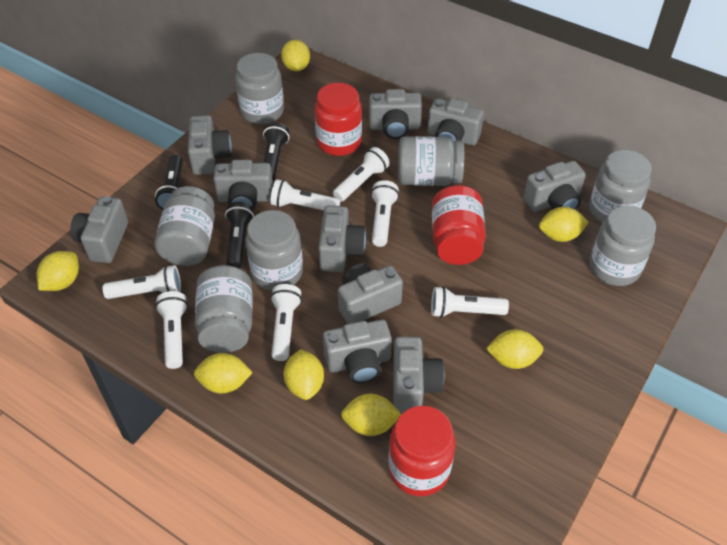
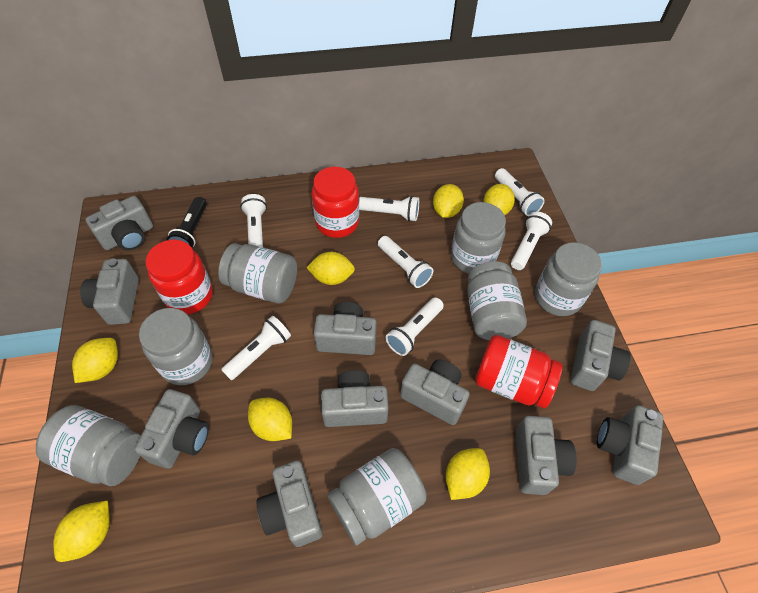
black flashlight: 3 -> 1

